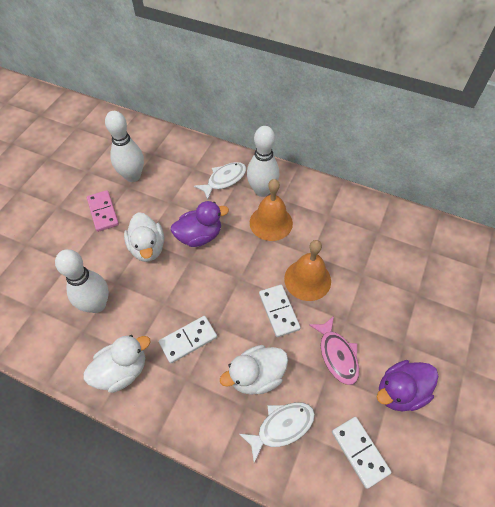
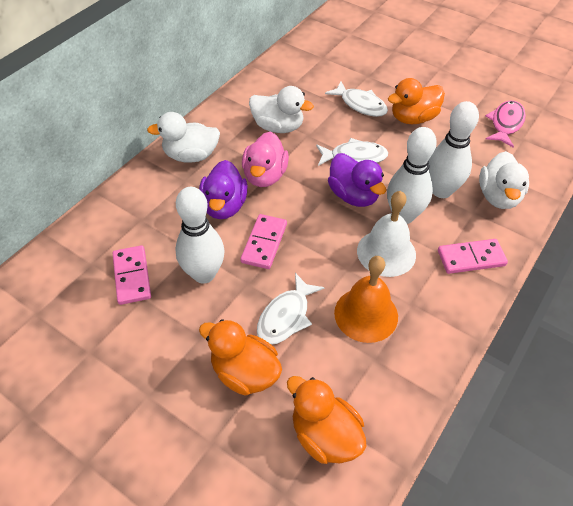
orange bell: 2 -> 1
orange duck: 0 -> 3
pink domino: 1 -> 3
pink duck: 0 -> 1
white bell: 0 -> 1
white domino: 3 -> 0
white fish: 2 -> 3

